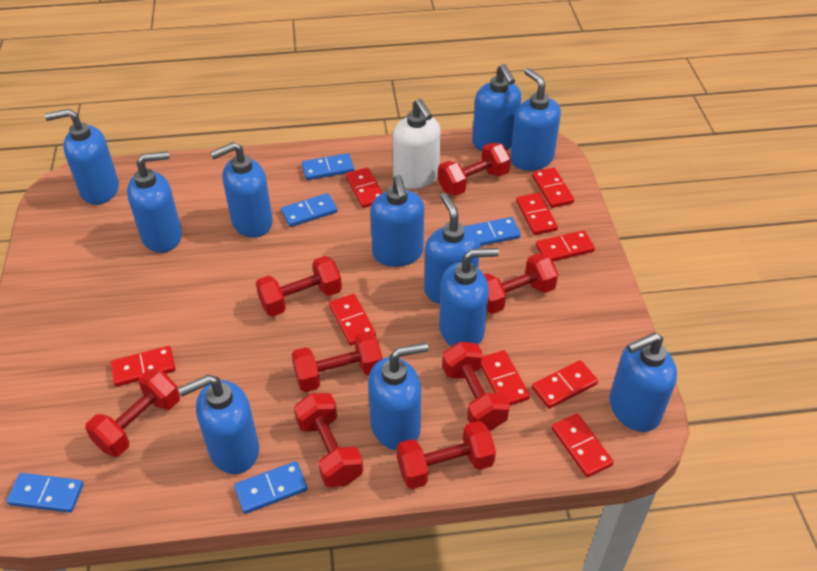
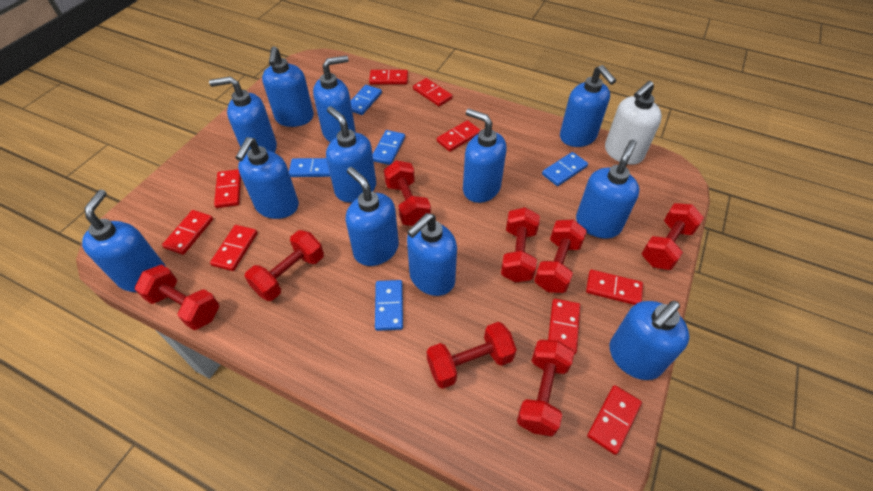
blue soap dispenser: 11 -> 12

